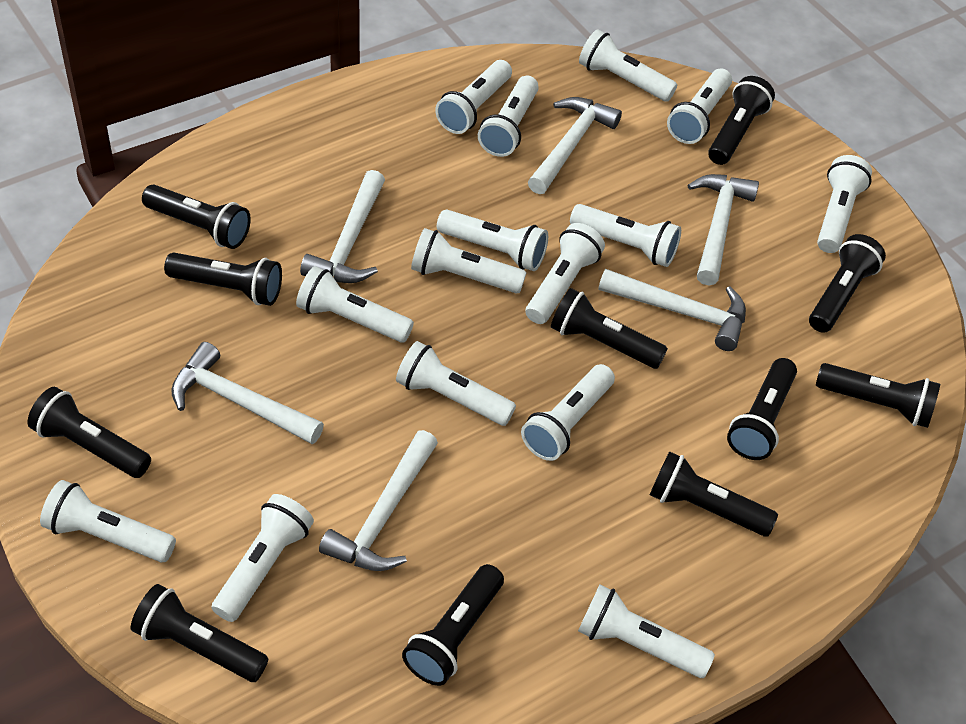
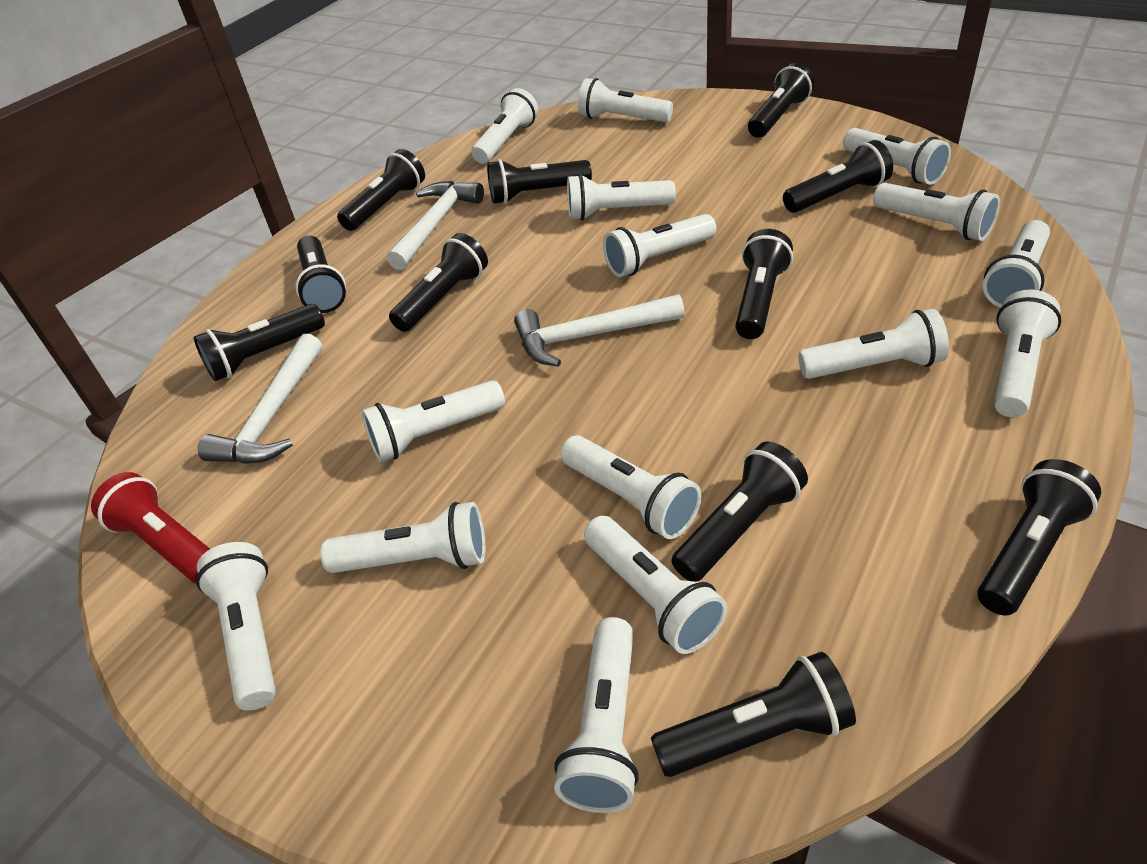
red flashlight: 0 -> 1
white hammer: 6 -> 3

